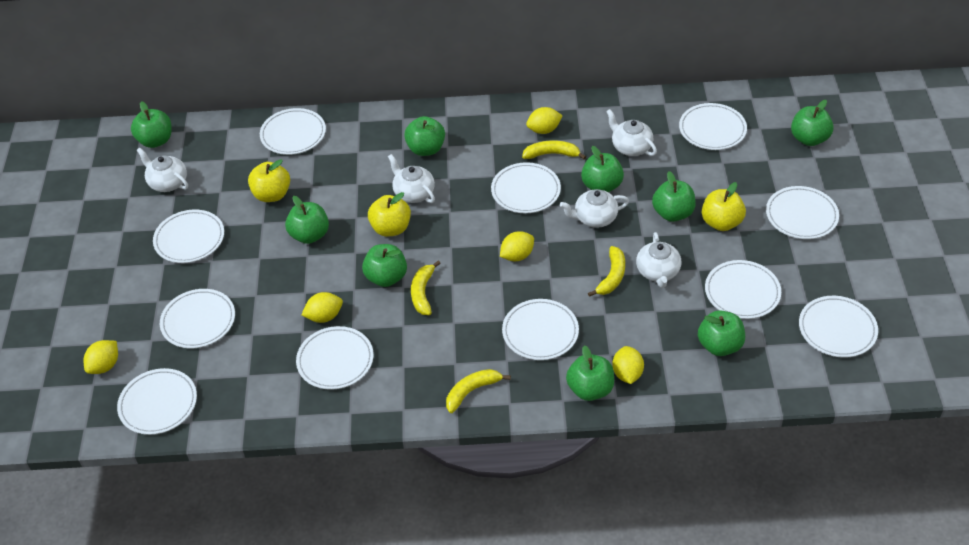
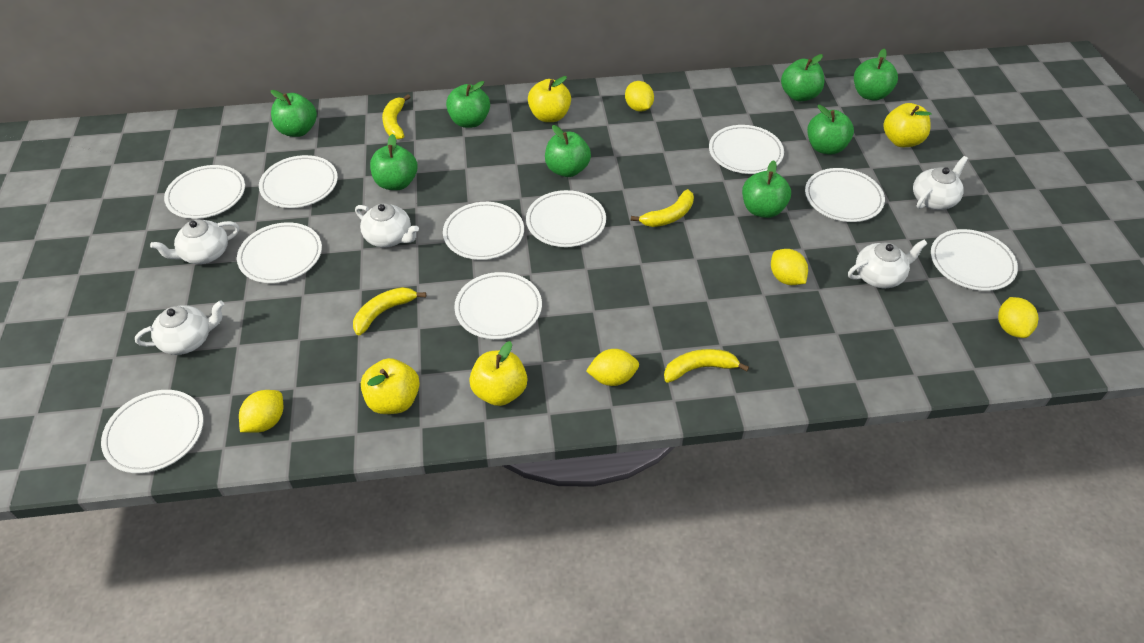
green apple: 9 -> 8
white plate: 11 -> 10
yellow apple: 3 -> 4

